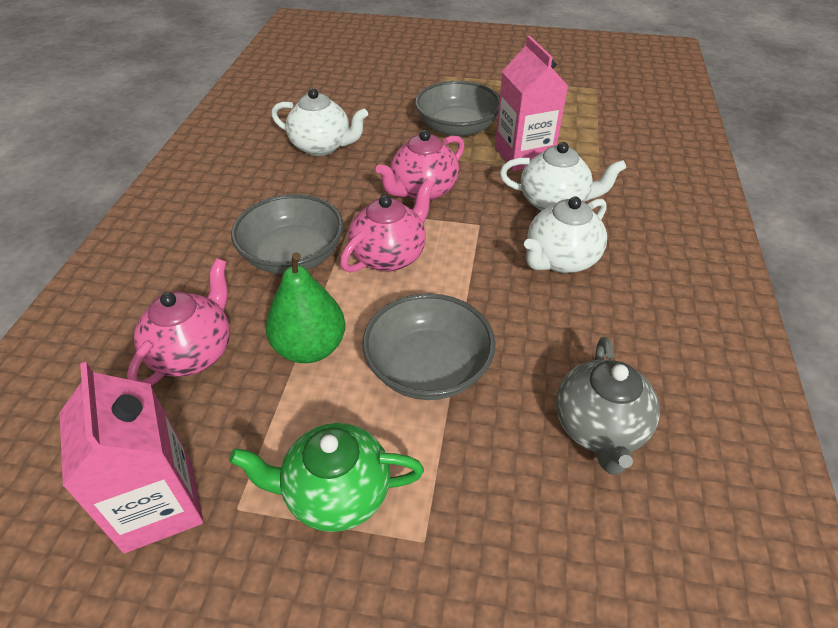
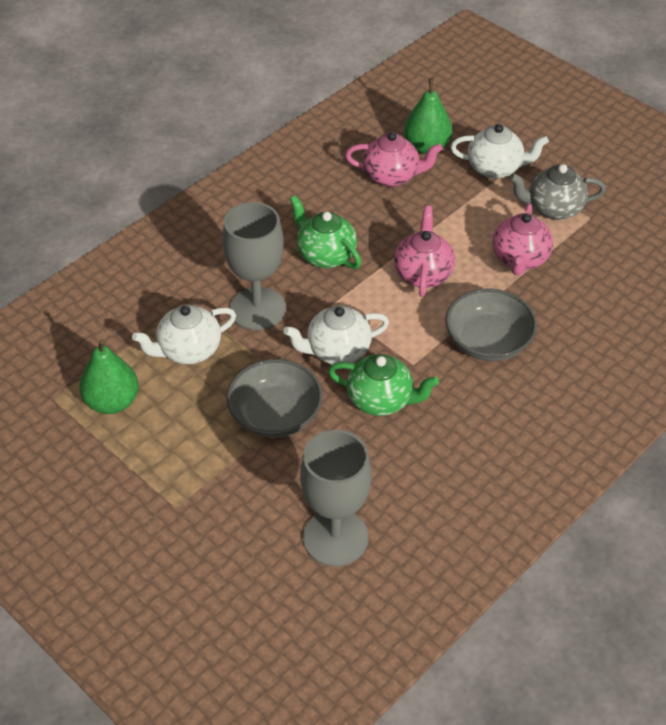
green pear: 1 -> 2
green teapot: 1 -> 2
grey bowl: 3 -> 2
grey goblet: 0 -> 2
pink carton: 2 -> 0

